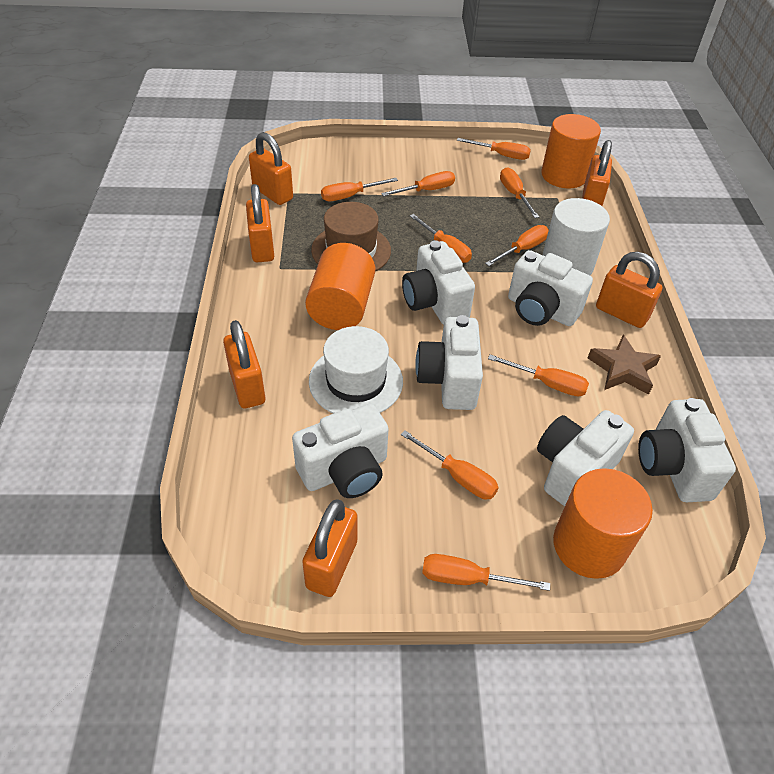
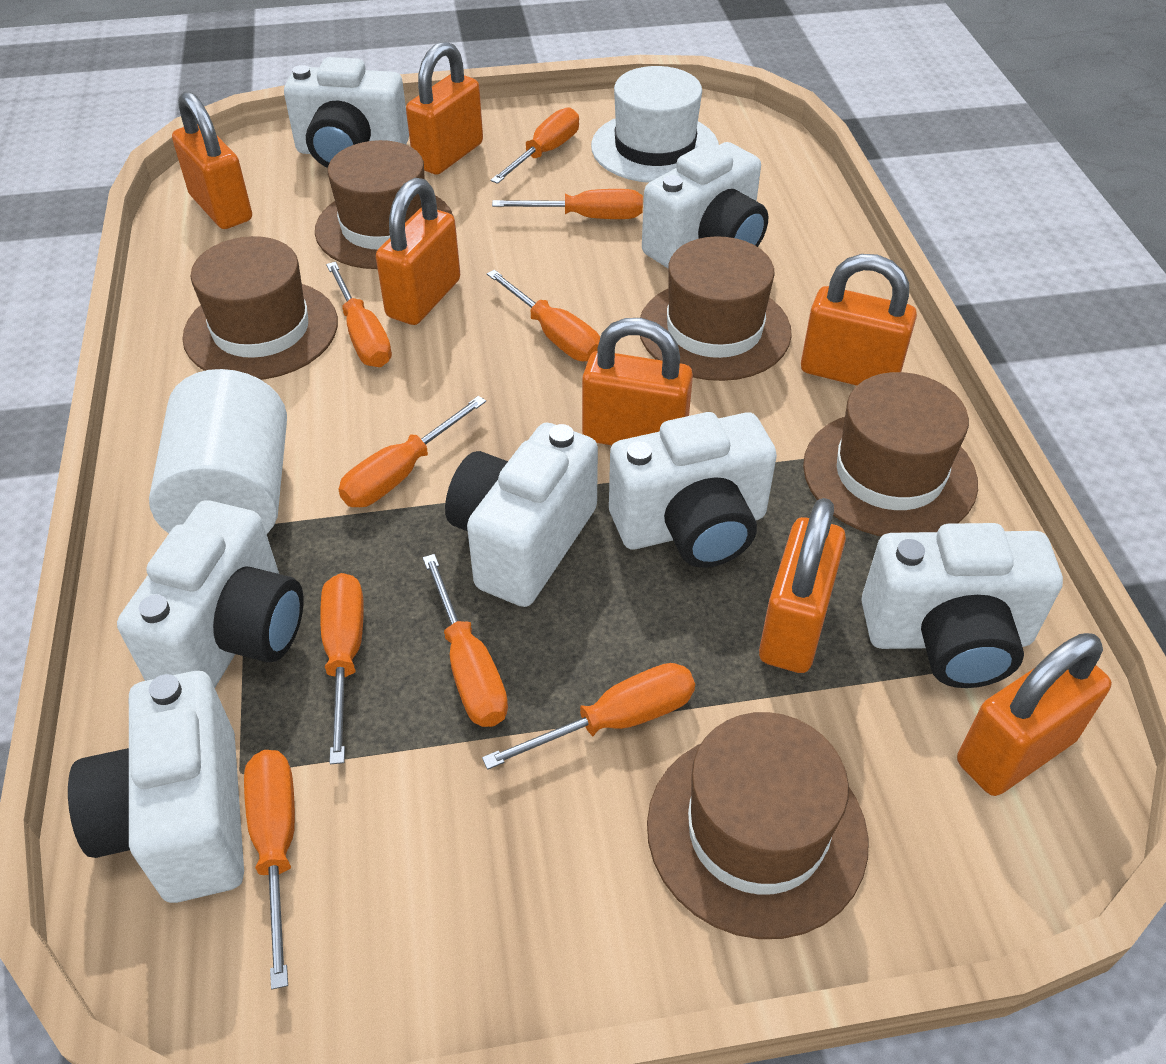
brown hat: 1 -> 5
brown star: 1 -> 0
orange cylinder: 3 -> 0
orange padlock: 6 -> 7
white camera: 6 -> 7

